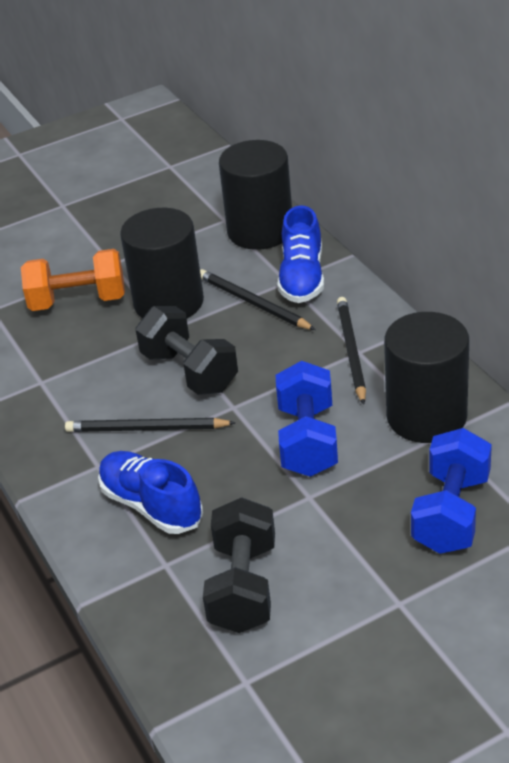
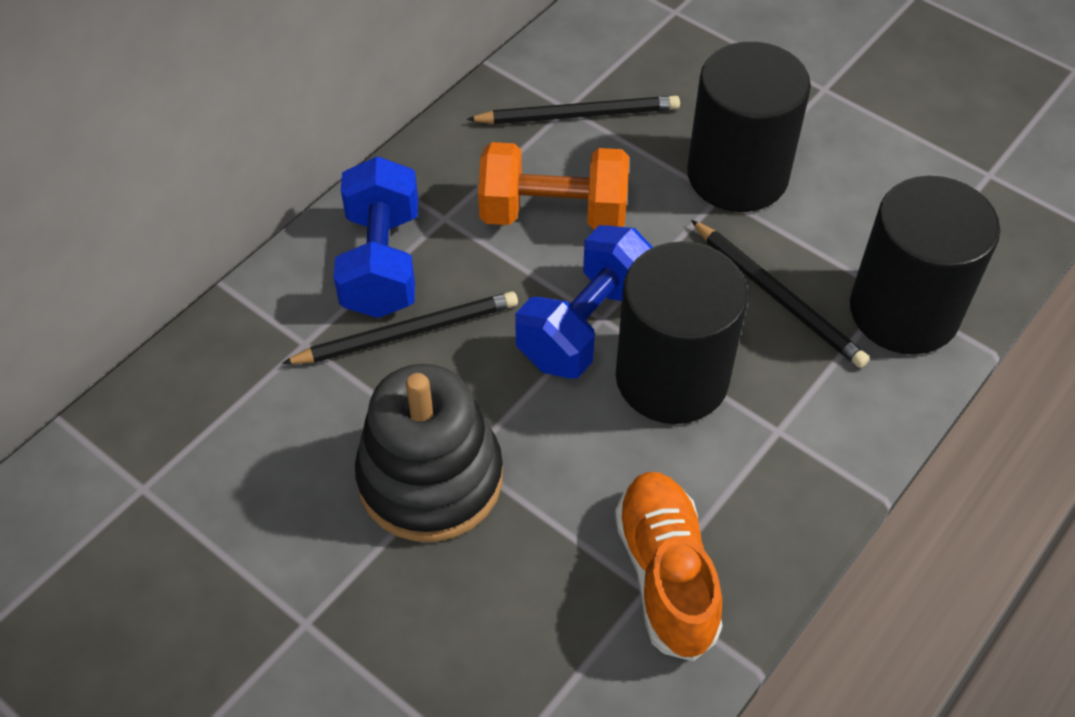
black dumbbell: 2 -> 0
black stacking toy: 0 -> 1
blue shoe: 2 -> 0
orange shoe: 0 -> 1

